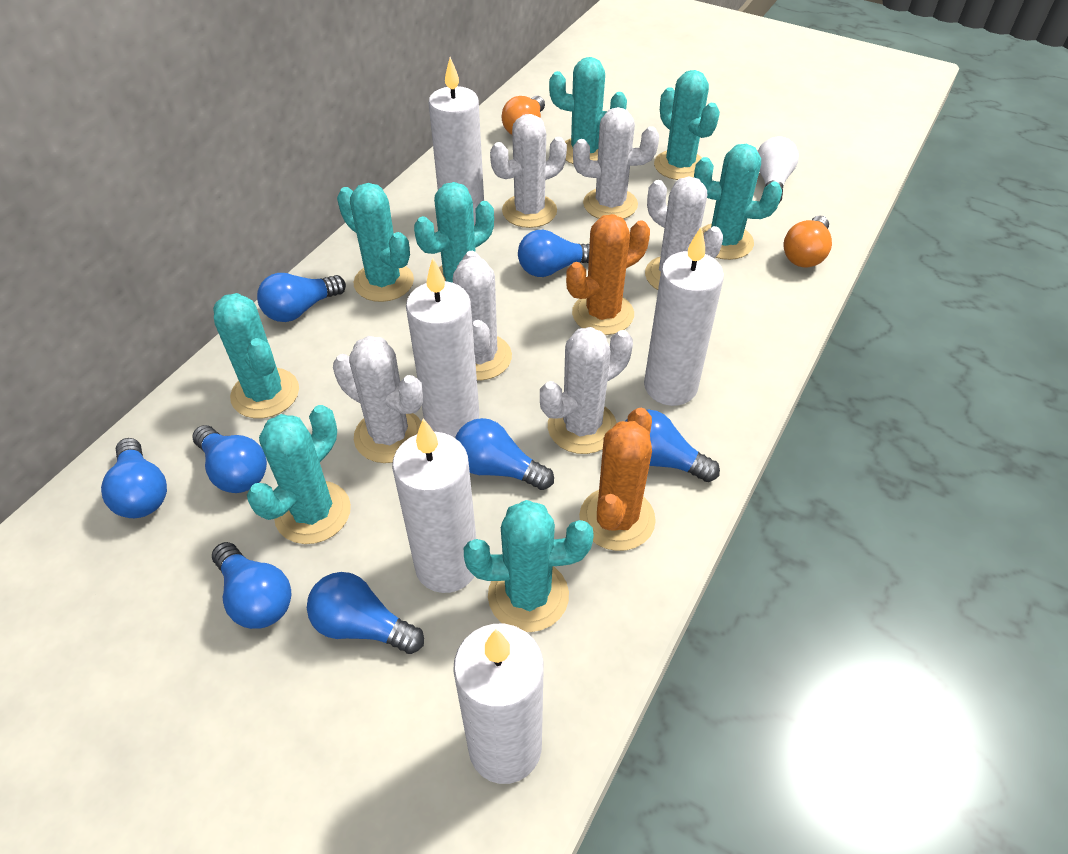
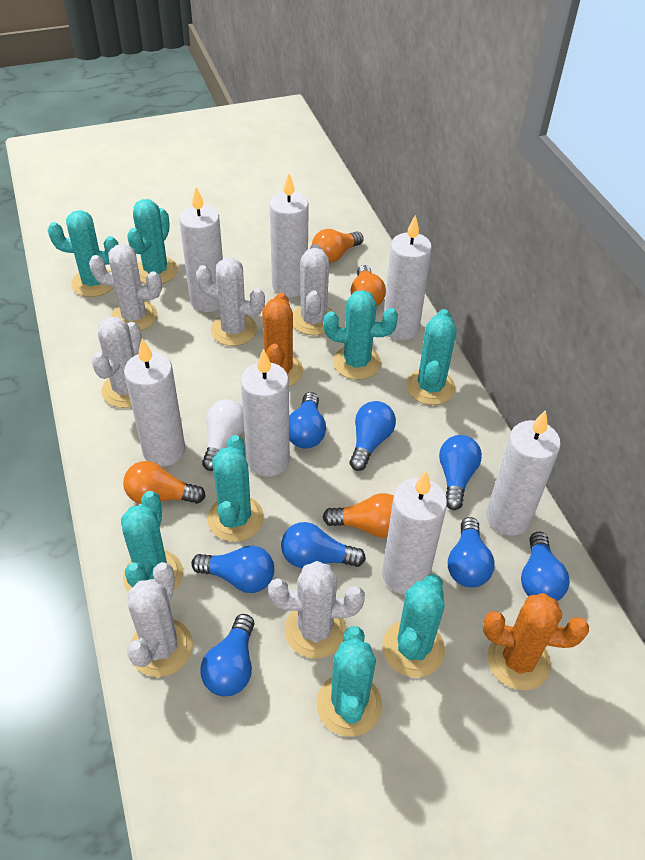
orange light bulb: 2 -> 4
white candle: 5 -> 7

